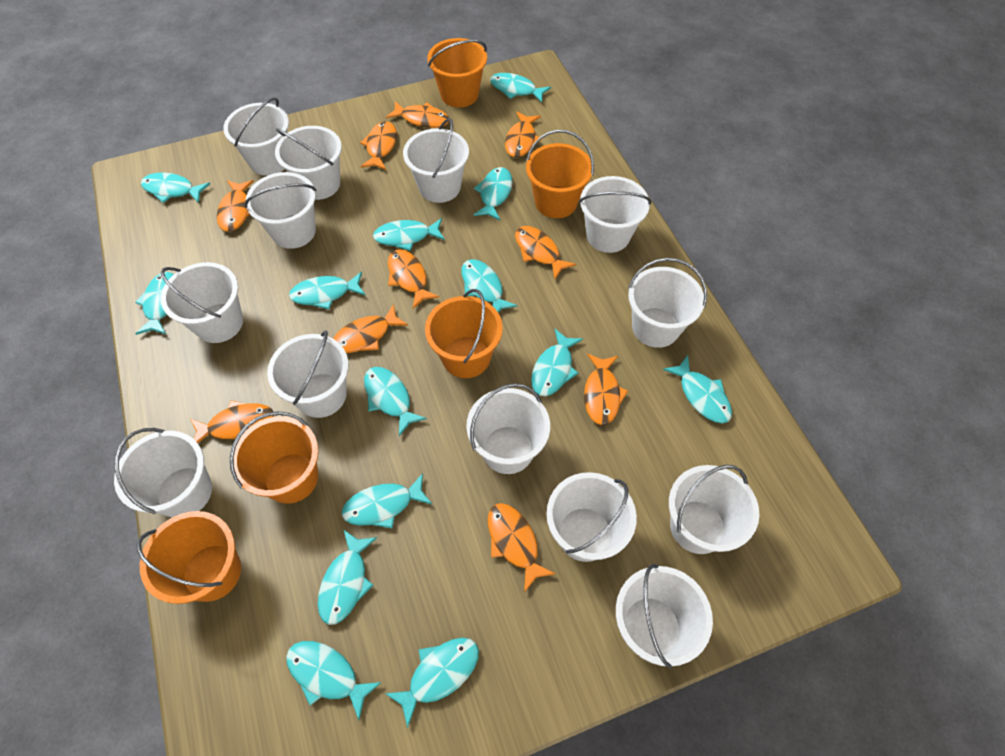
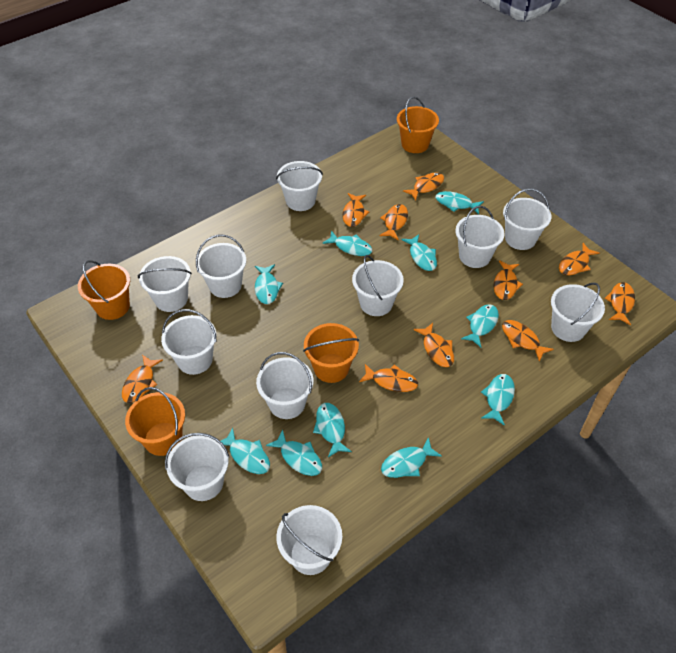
orange bucket: 5 -> 4
turquoise fish: 14 -> 10
white bucket: 13 -> 11

